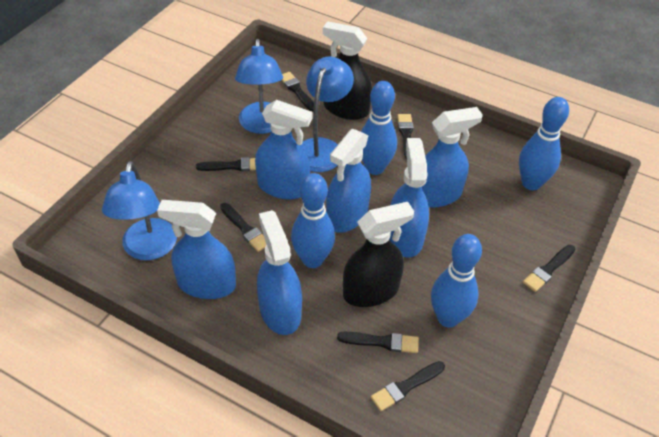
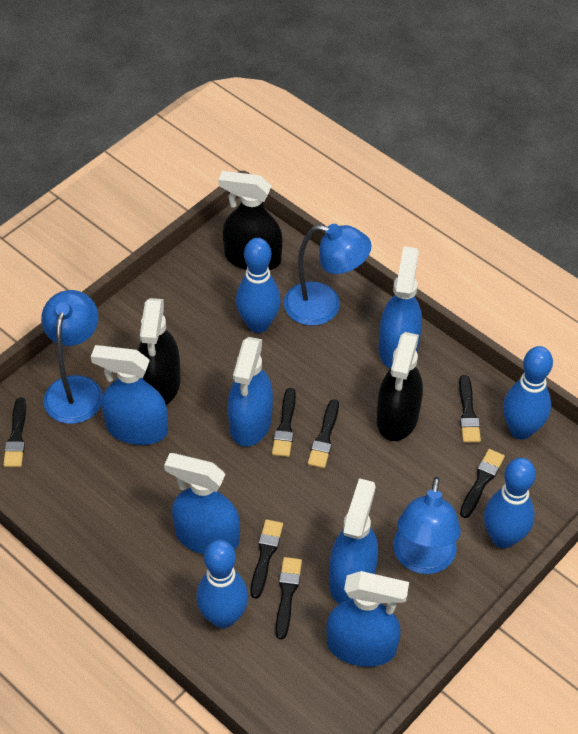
black spray bottle: 2 -> 3

